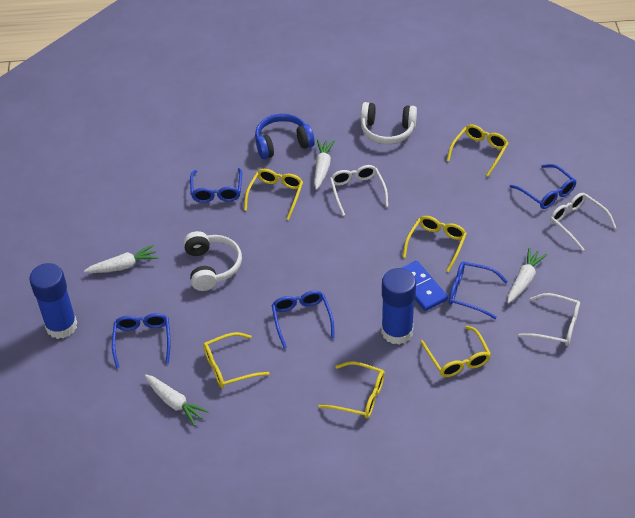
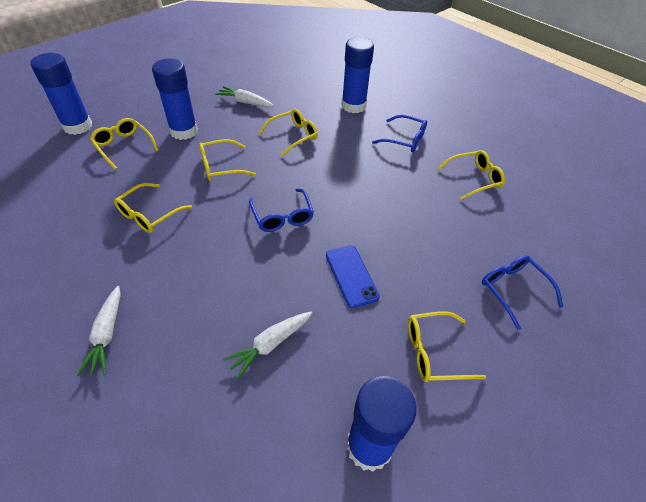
blue domino: 1 -> 0
blue glasses: 5 -> 3
blue glue stick: 2 -> 4
blue headphones: 1 -> 0
blue phone: 0 -> 1
white carrot: 4 -> 3
white glasses: 3 -> 0
white headphones: 2 -> 0

